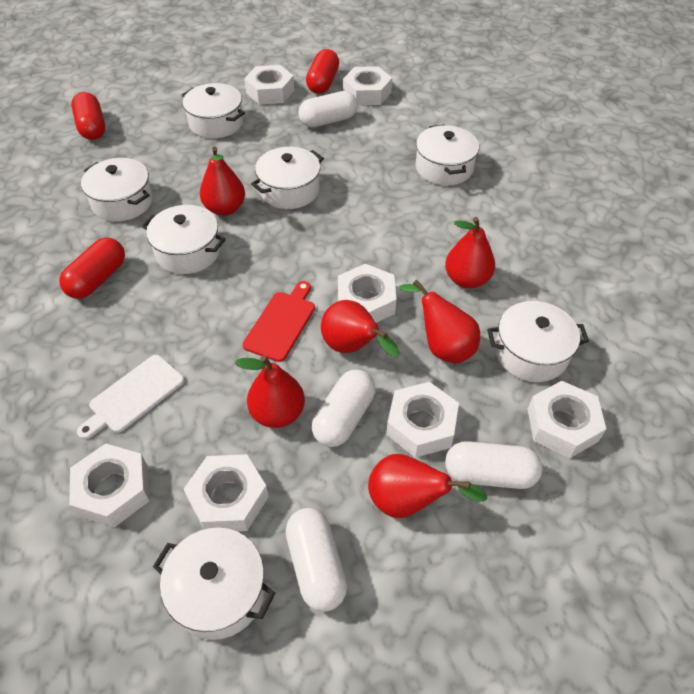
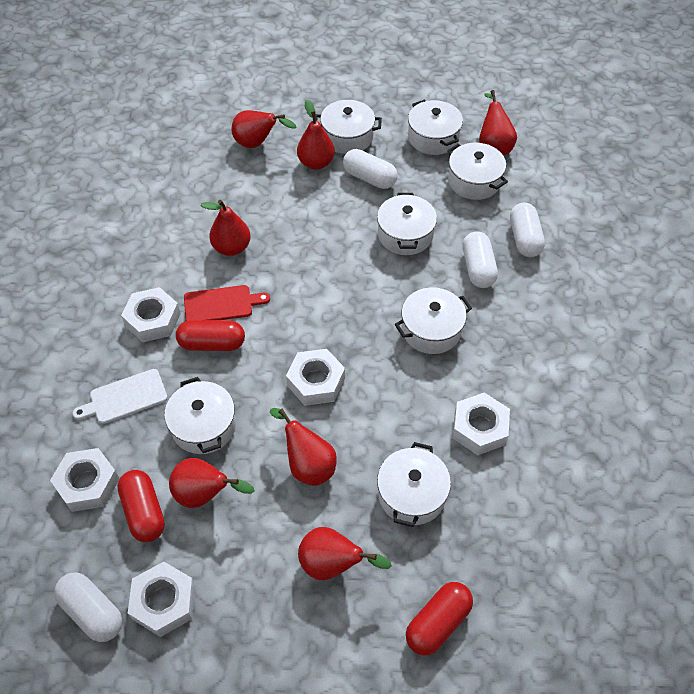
red pear: 6 -> 7
white nut: 7 -> 5

